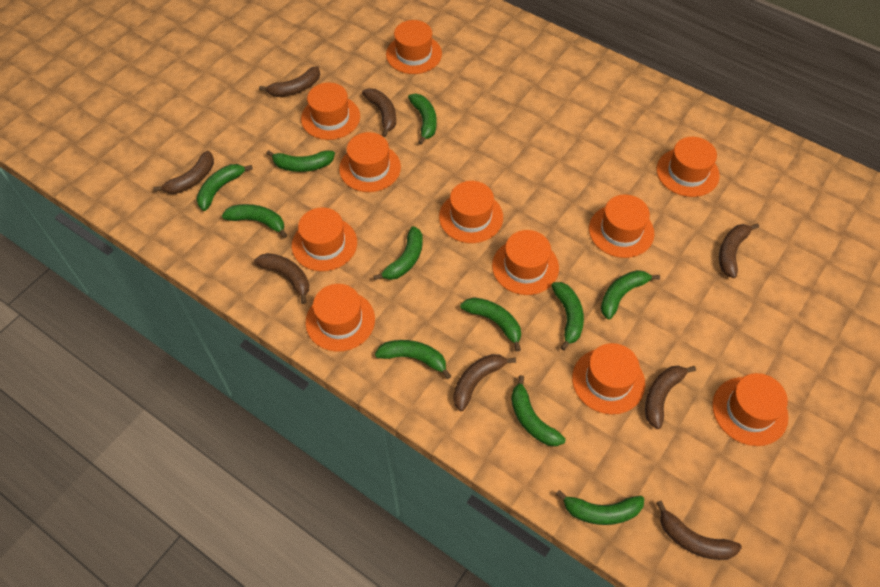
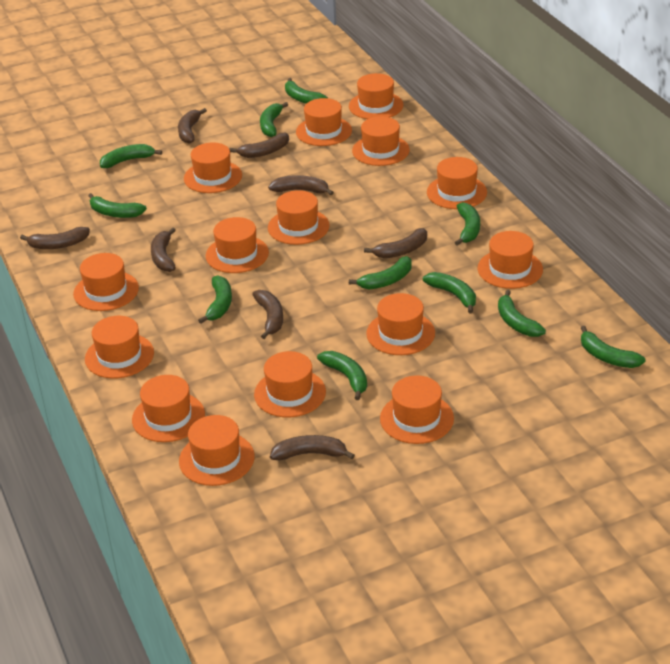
orange hat: 11 -> 15

